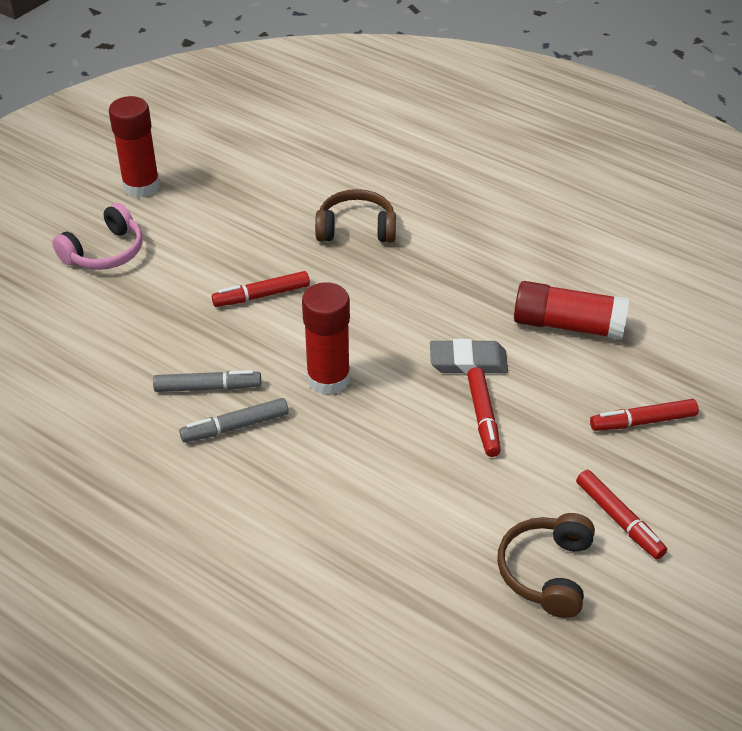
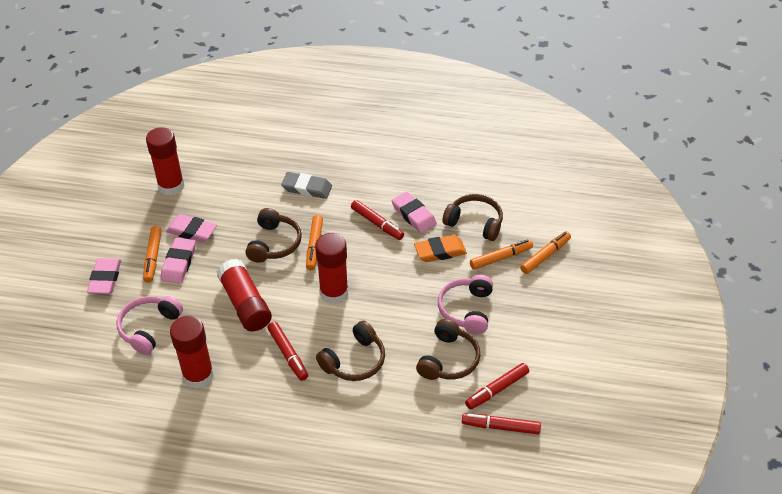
brown headphones: 2 -> 4
grey marker: 2 -> 0
orange eraser: 0 -> 1
orange marker: 0 -> 4
pink eraser: 0 -> 4
pink headphones: 1 -> 2
red glue stick: 3 -> 4

